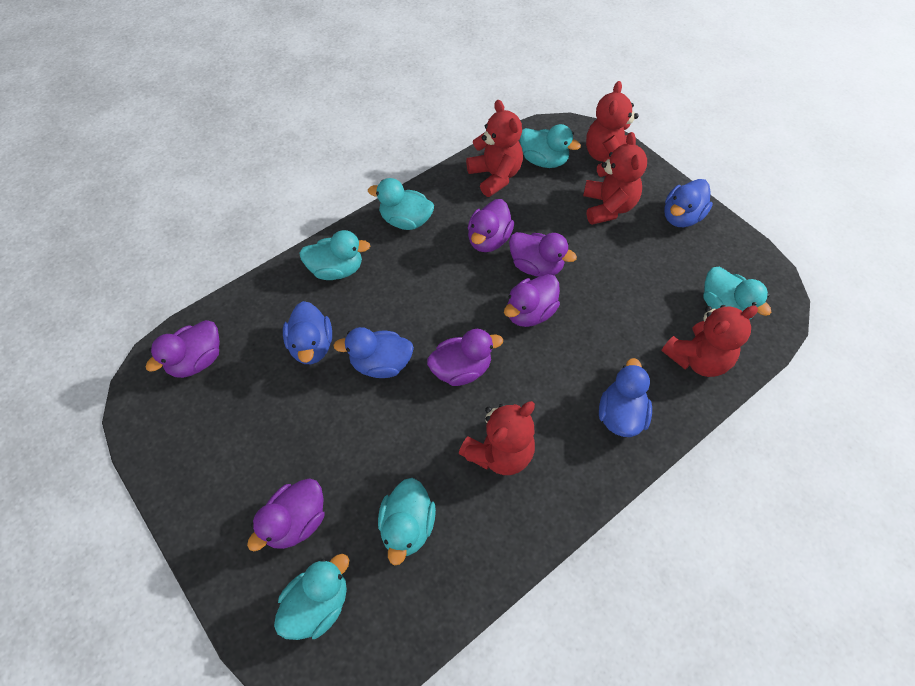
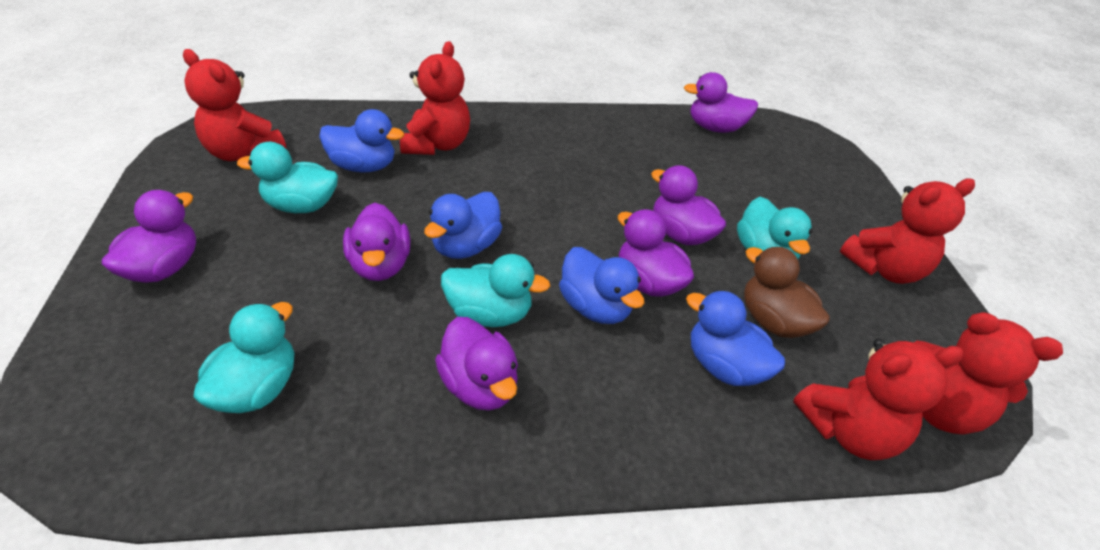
brown duck: 0 -> 1
turquoise duck: 6 -> 4

